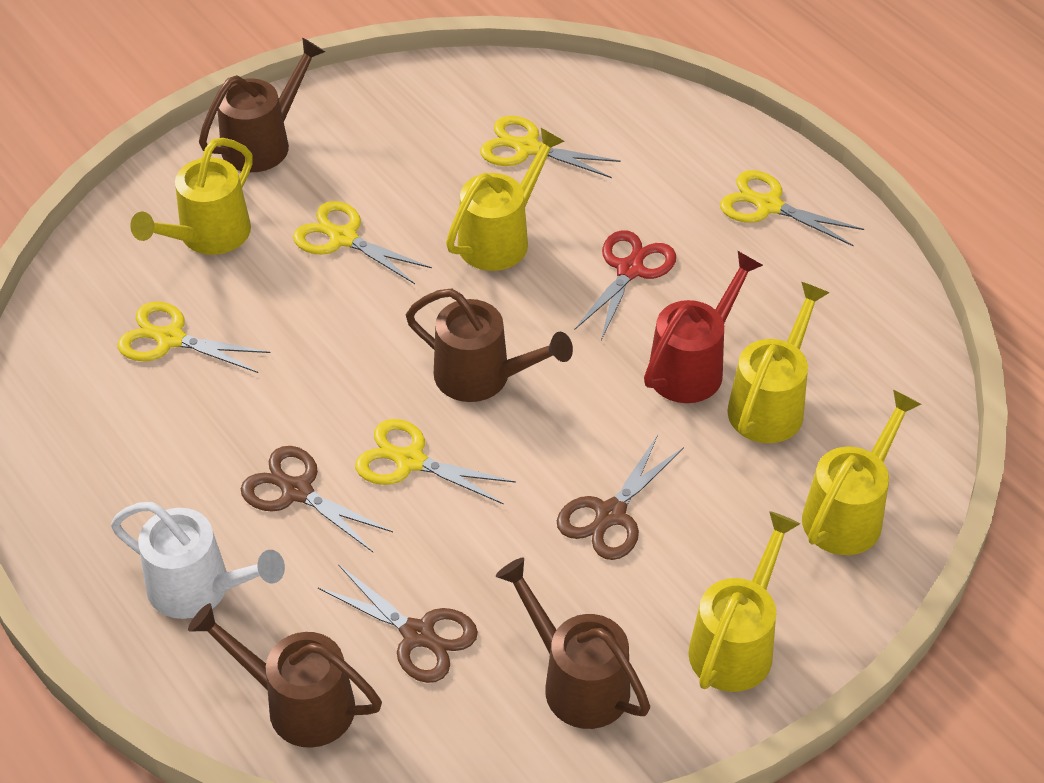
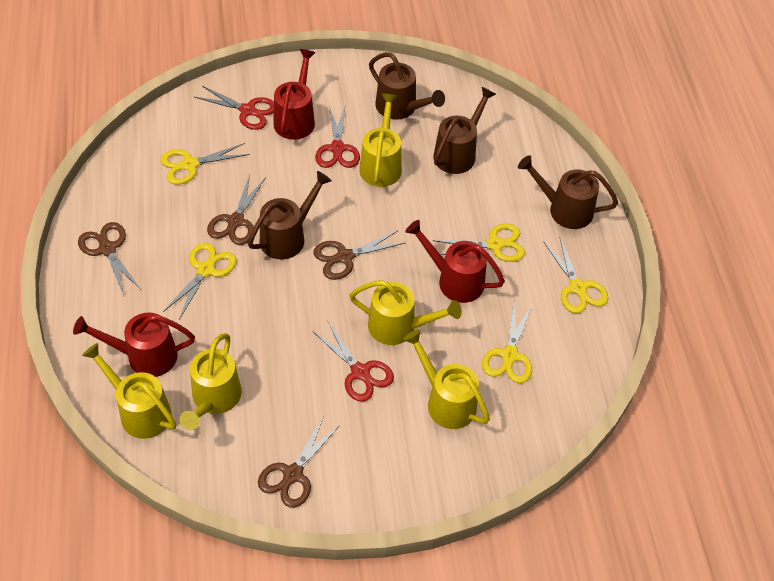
brown scissors: 3 -> 4
red scissors: 1 -> 3
red watering can: 1 -> 3
white watering can: 1 -> 0

